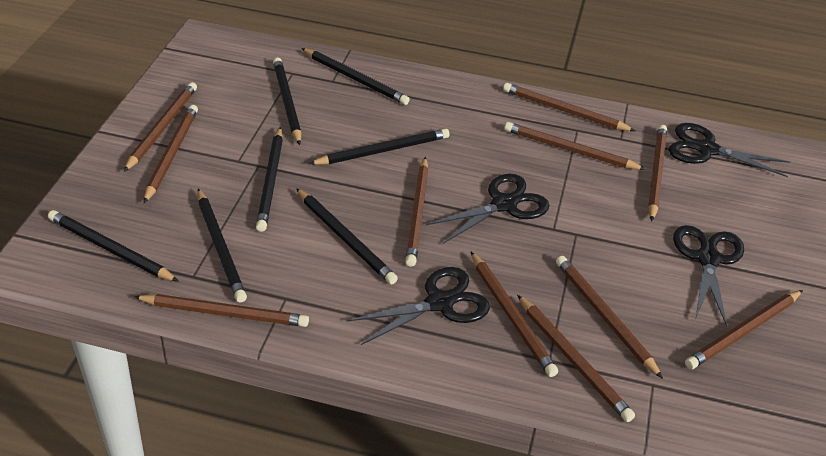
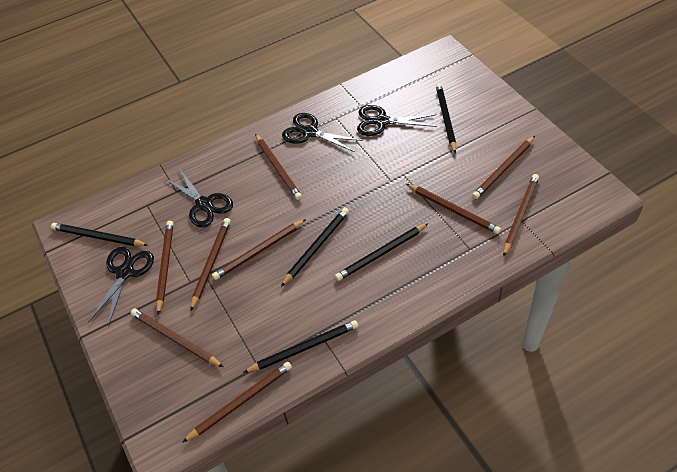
black pencil: 7 -> 5
brown pencil: 11 -> 9

